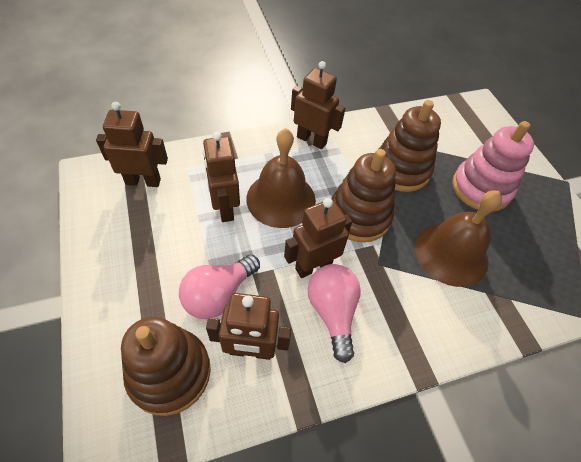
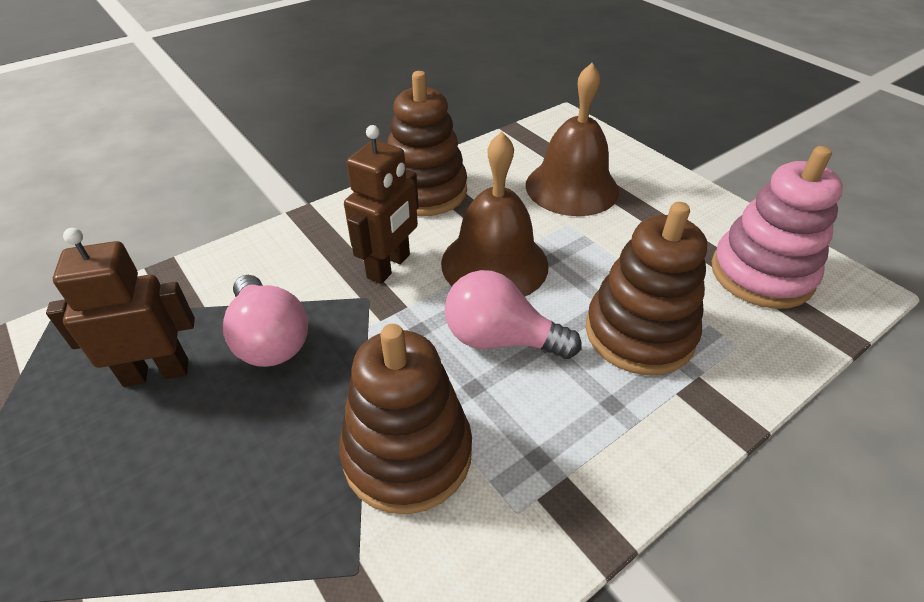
brown robot: 5 -> 2

